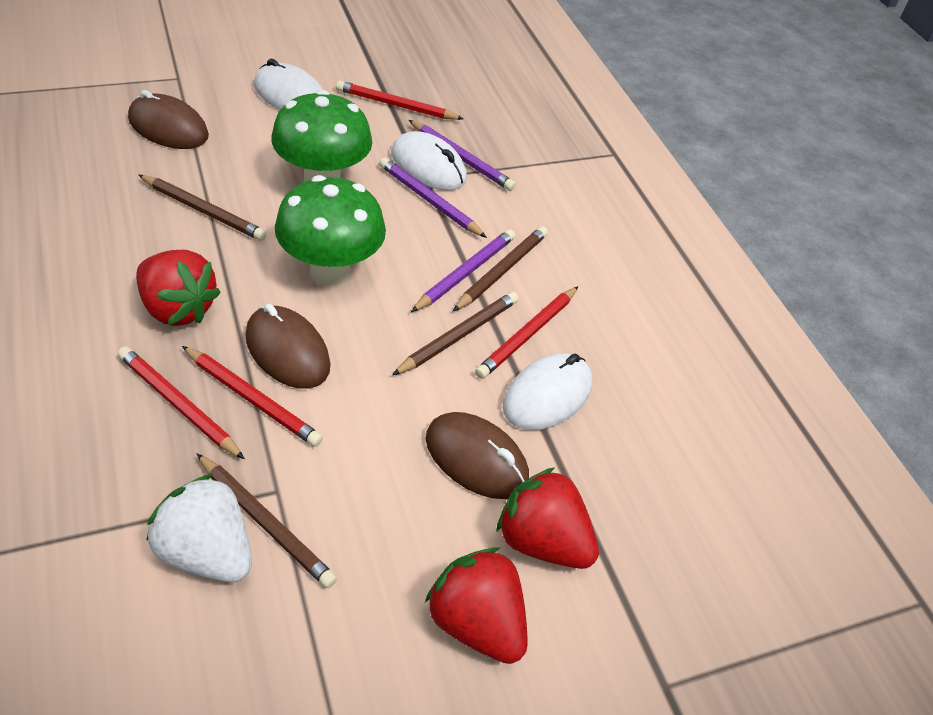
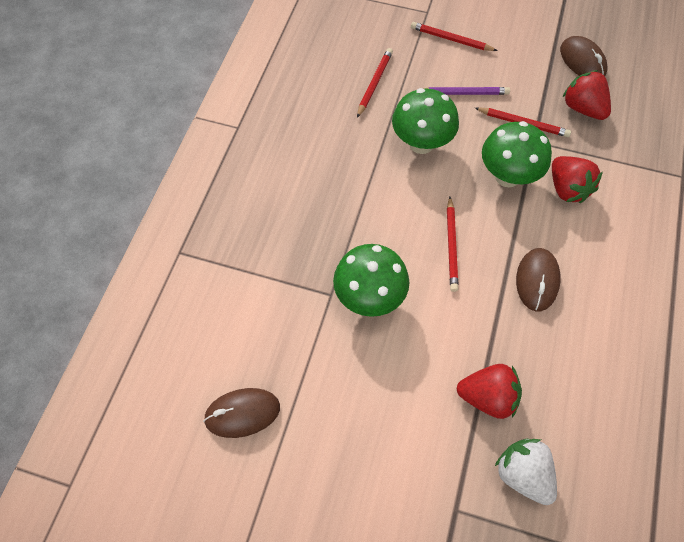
brown pencil: 4 -> 0
green mushroom: 2 -> 3
purple pencil: 3 -> 1
white mouse: 3 -> 0

